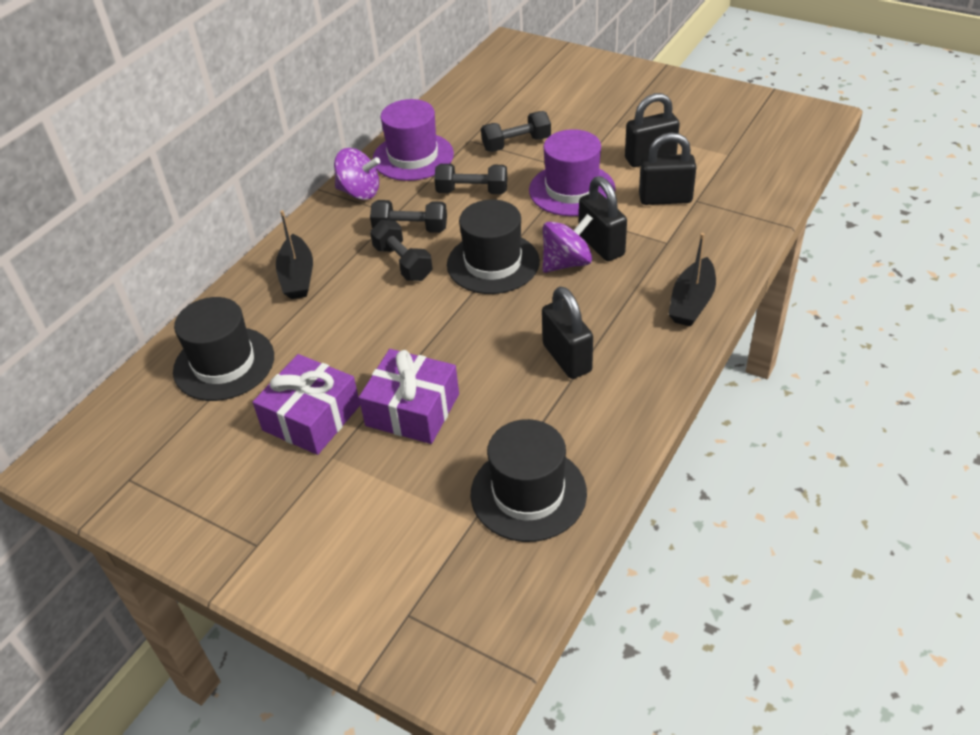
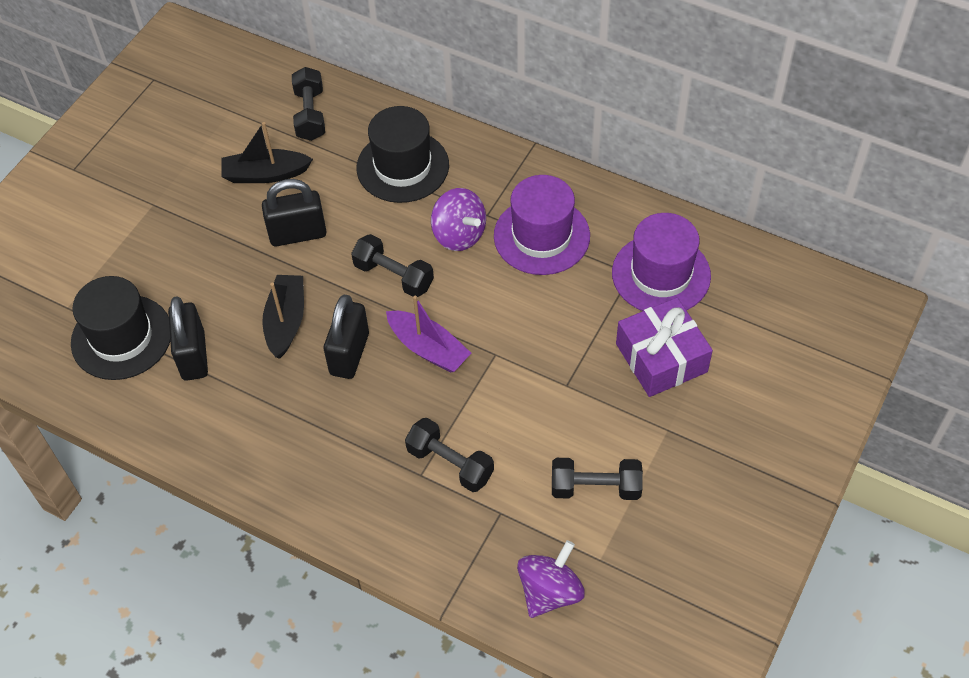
black hat: 3 -> 2
black padlock: 4 -> 3
purple boat: 0 -> 1
purple gift: 2 -> 1

